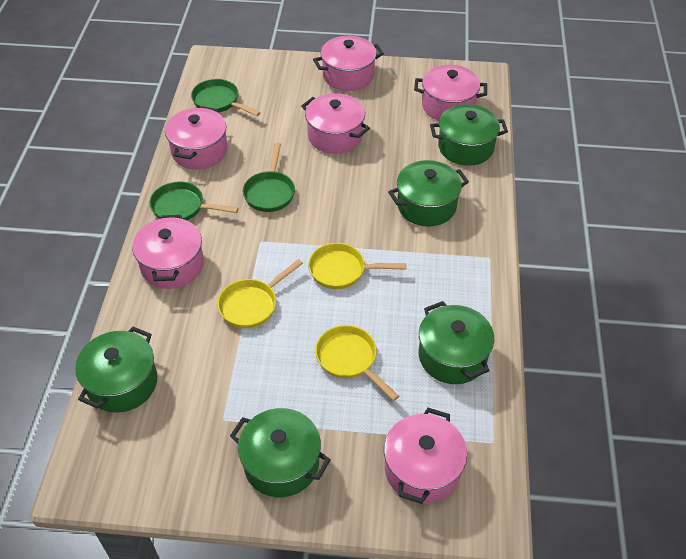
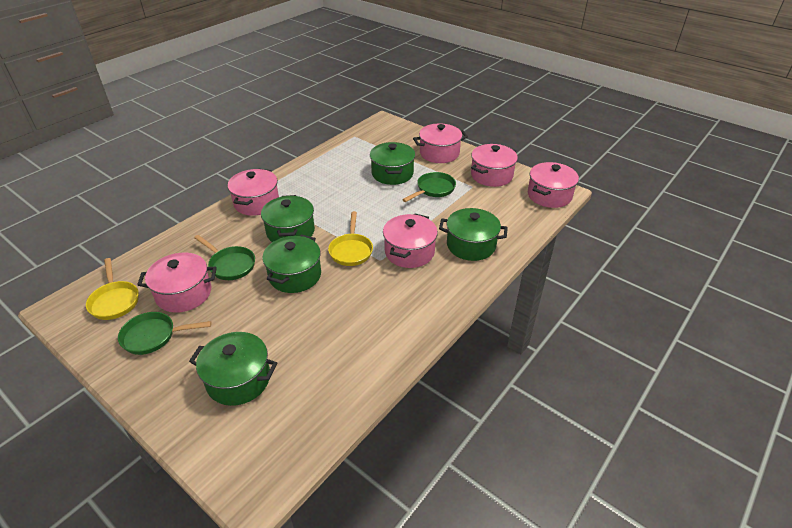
yellow pan: 3 -> 2

